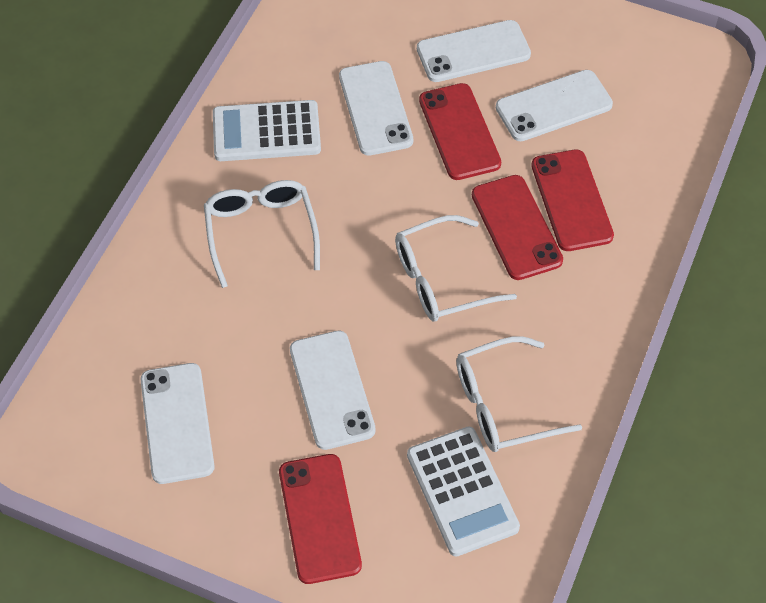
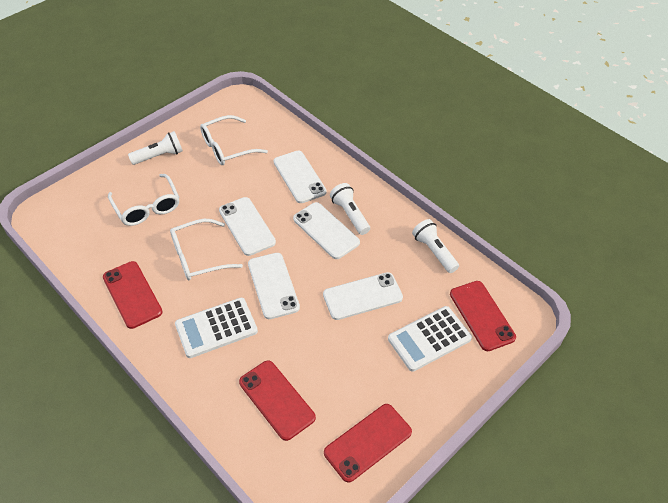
white flashlight: 0 -> 3

